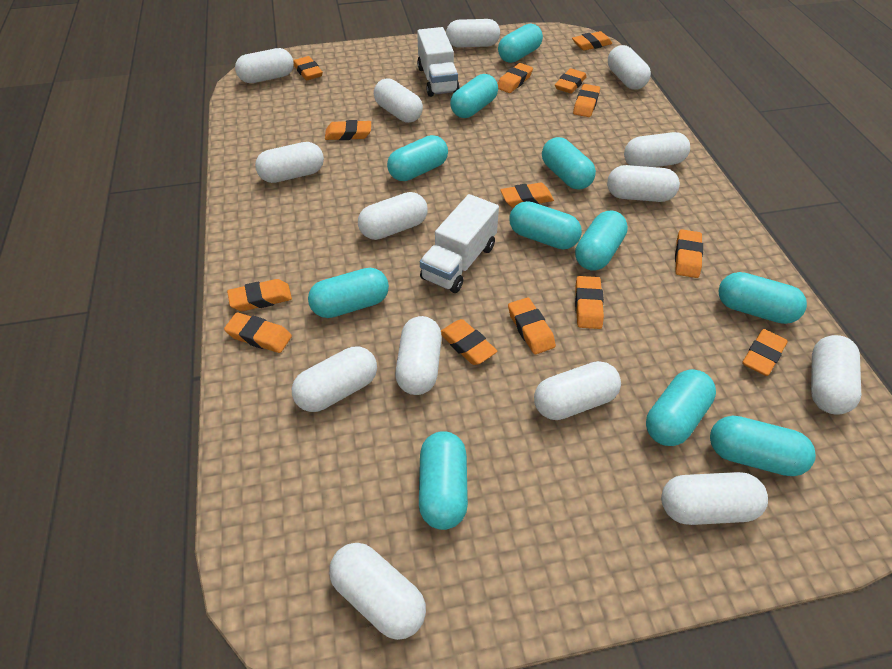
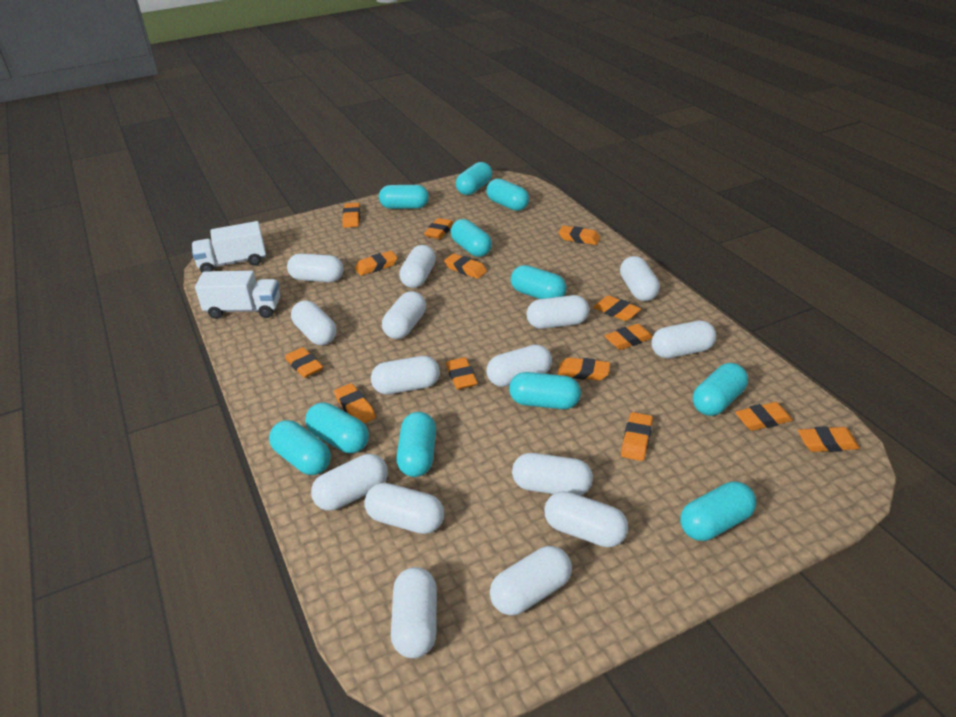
white capsule: 14 -> 15

